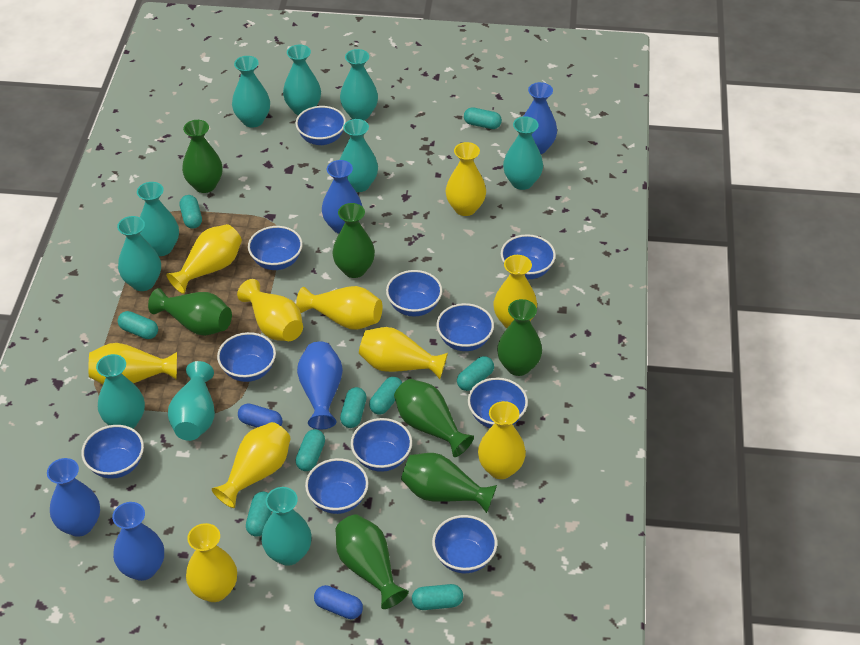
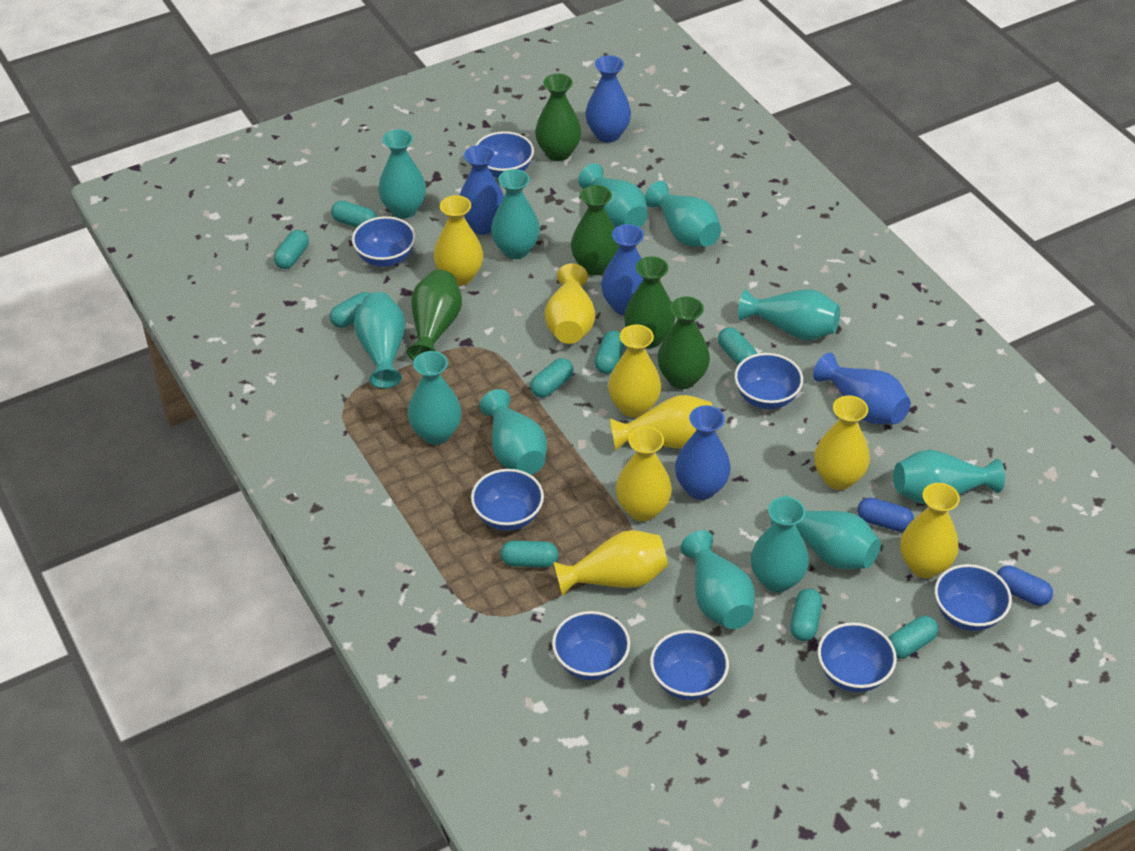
blue bowl: 11 -> 8
green vase: 7 -> 5
turquoise vase: 10 -> 12
yellow vase: 10 -> 8

